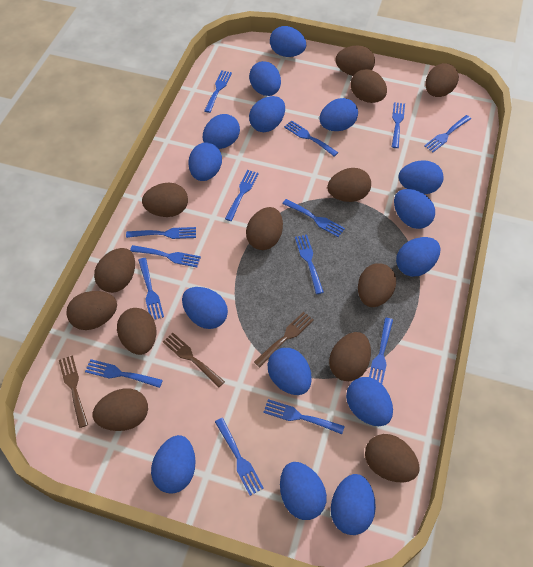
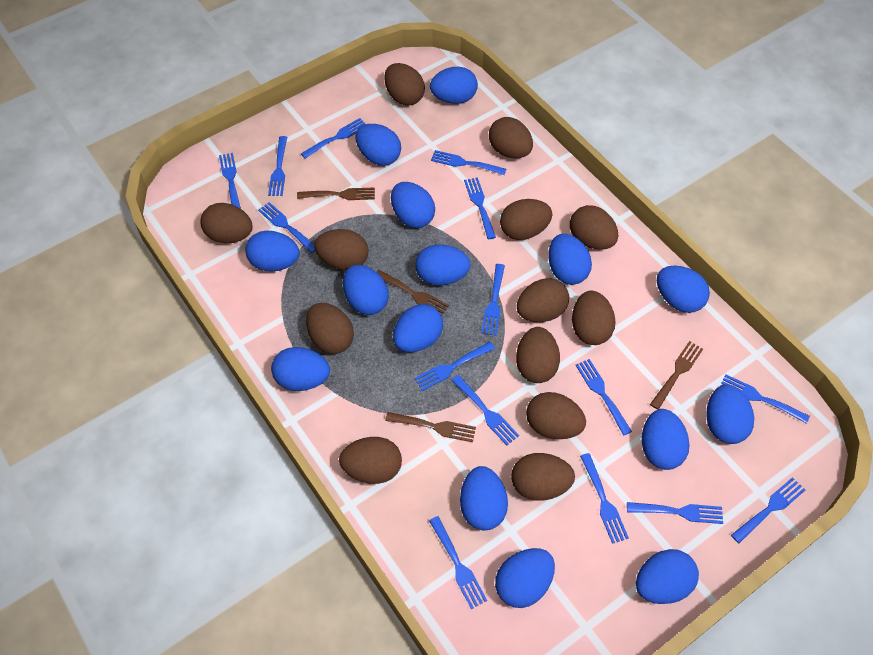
blue fork: 14 -> 15
brown fork: 3 -> 4

